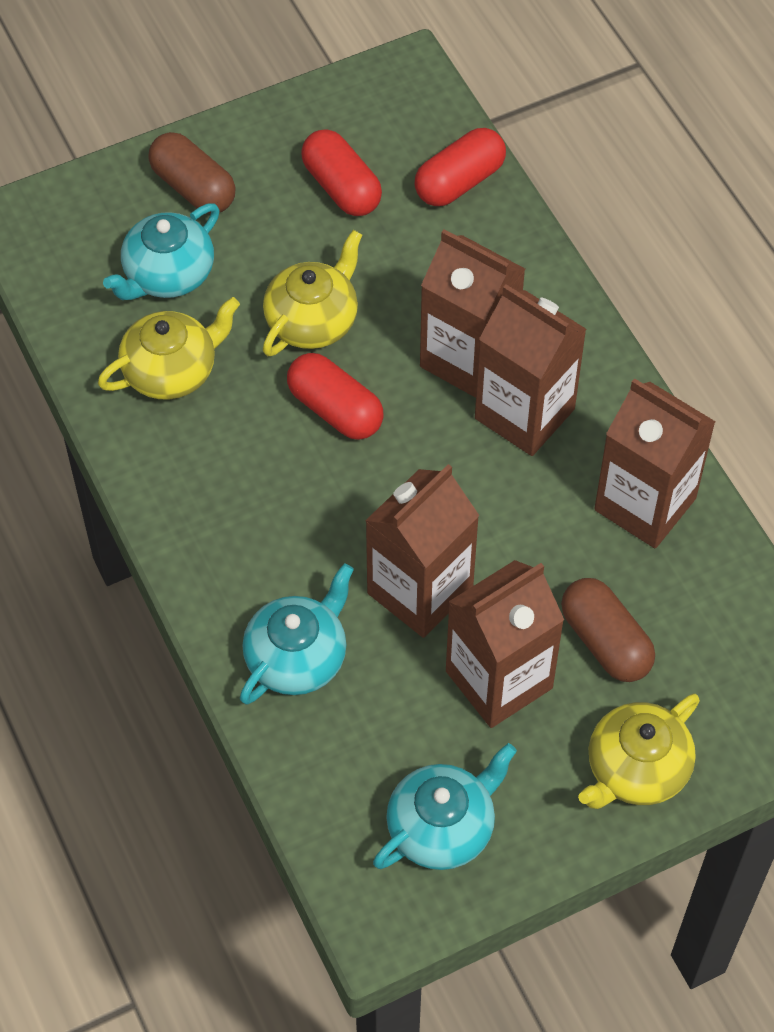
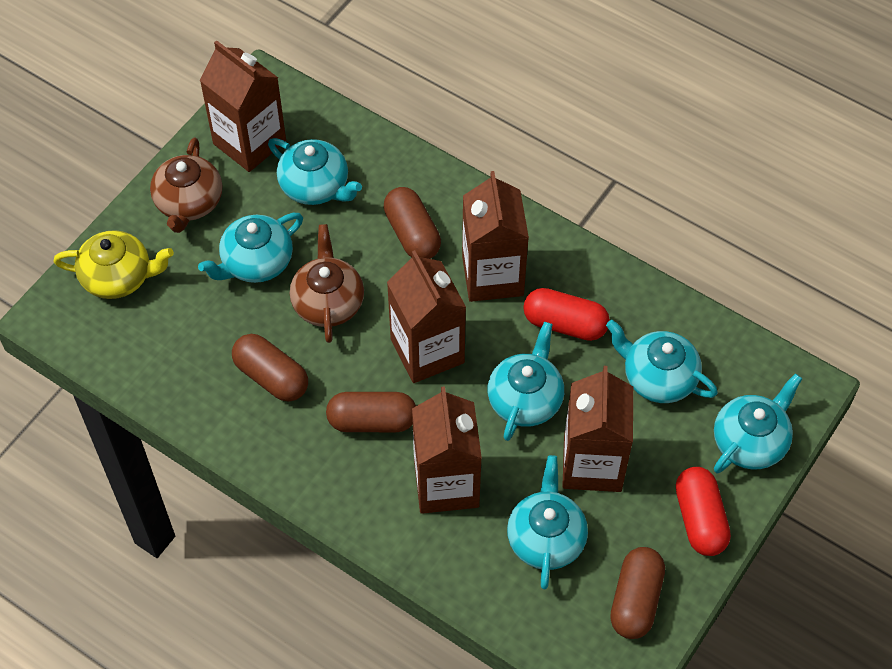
brown capsule: 2 -> 4
brown teapot: 0 -> 2
red capsule: 3 -> 2
turquoise teapot: 3 -> 6
yellow teapot: 3 -> 1

